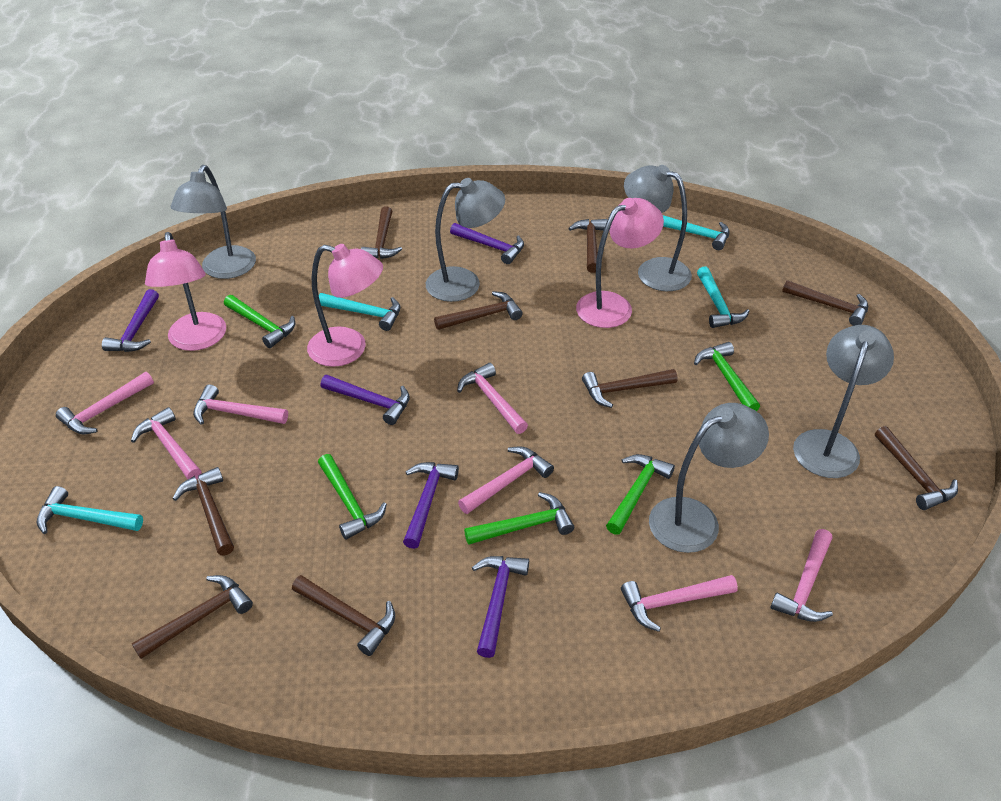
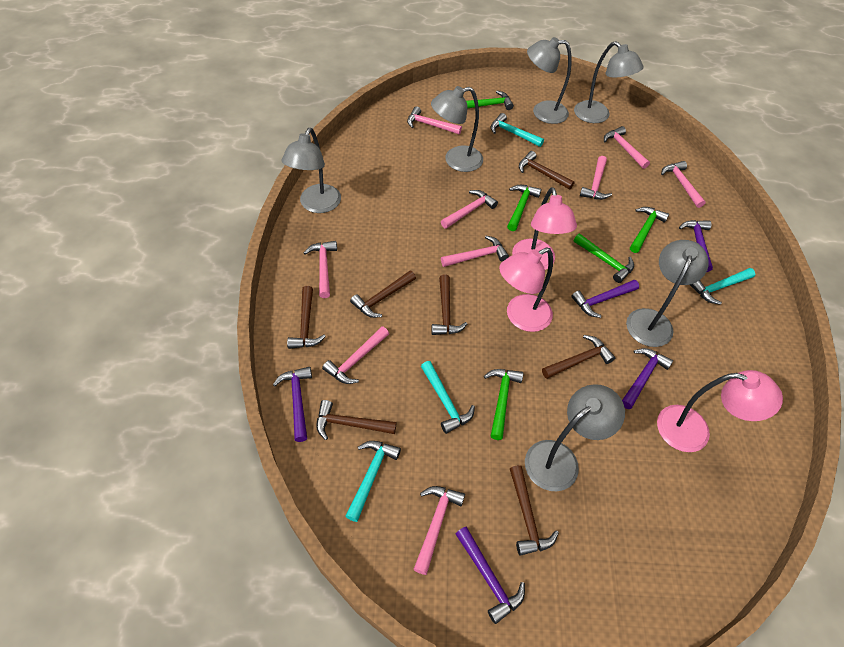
brown hammer: 9 -> 7
grey lamp: 5 -> 6
pink hammer: 7 -> 9

